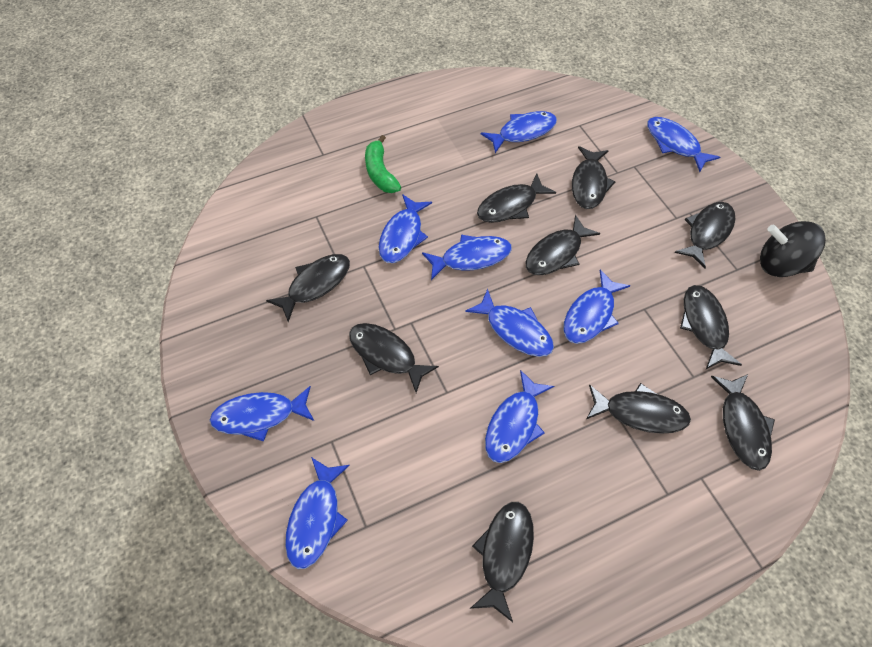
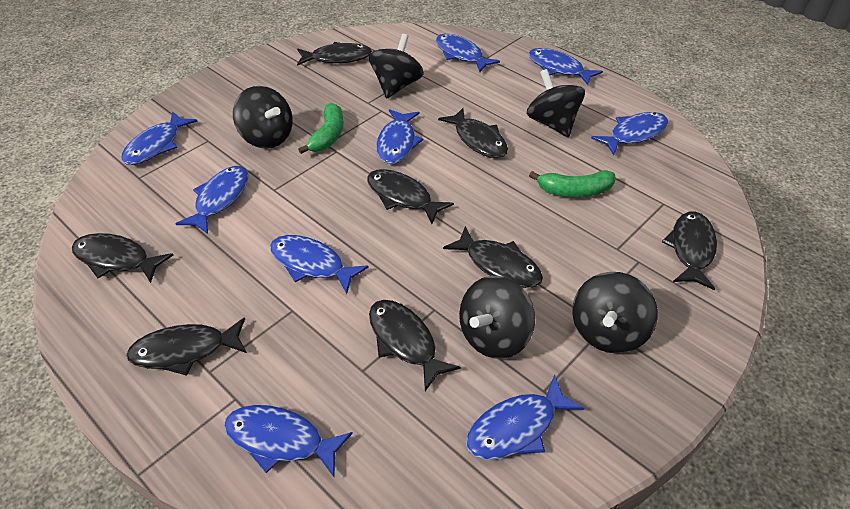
black fish: 10 -> 8
black spinning top: 1 -> 5
green banana: 1 -> 2

